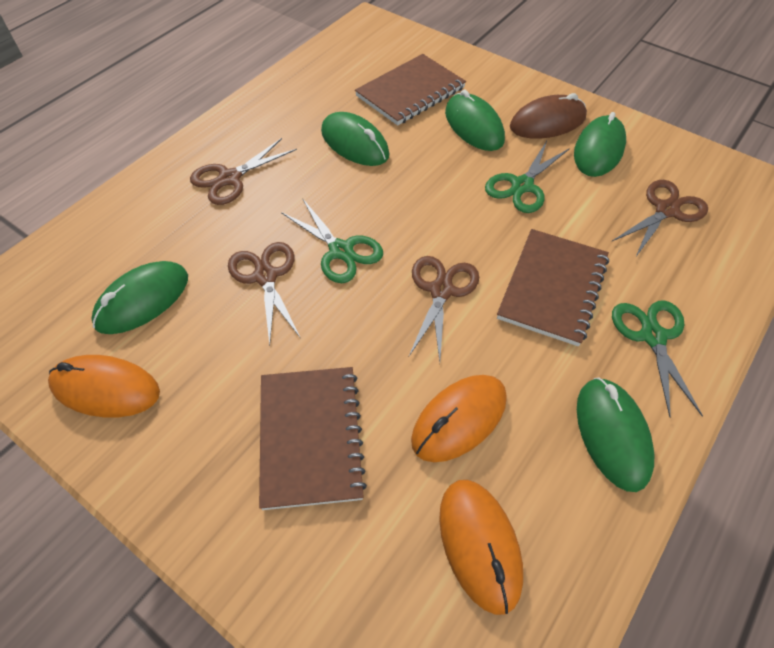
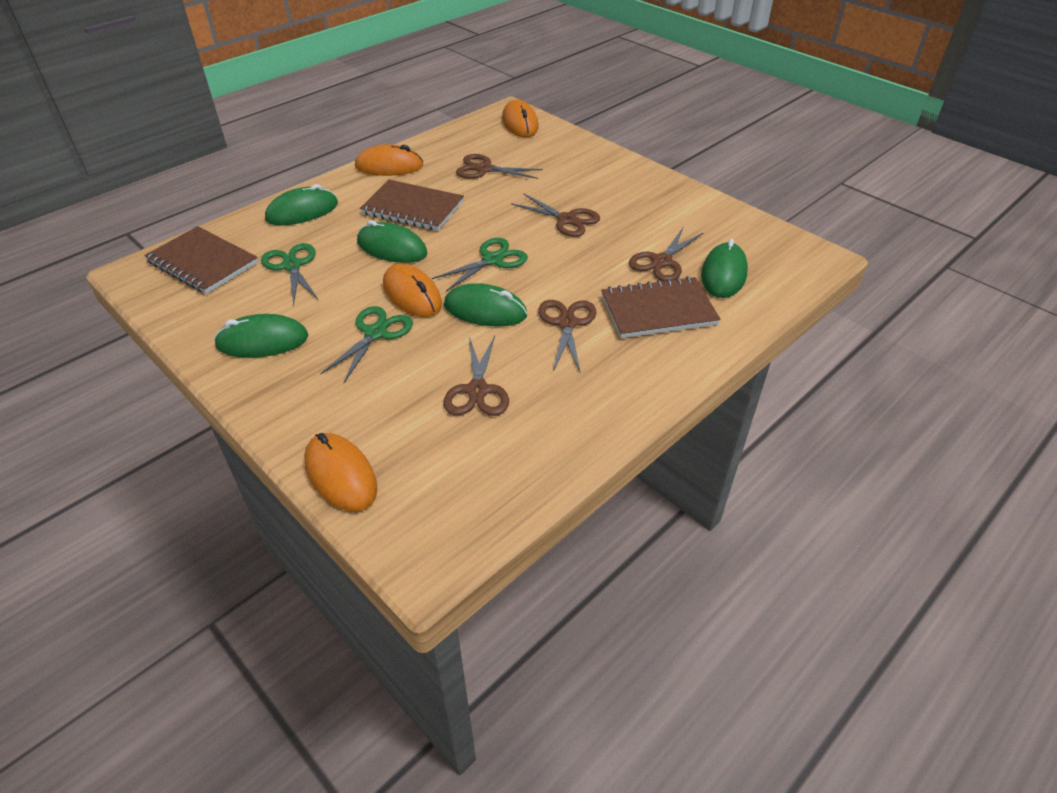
brown mouse: 1 -> 0
brown scissors: 4 -> 5
orange mouse: 3 -> 4

